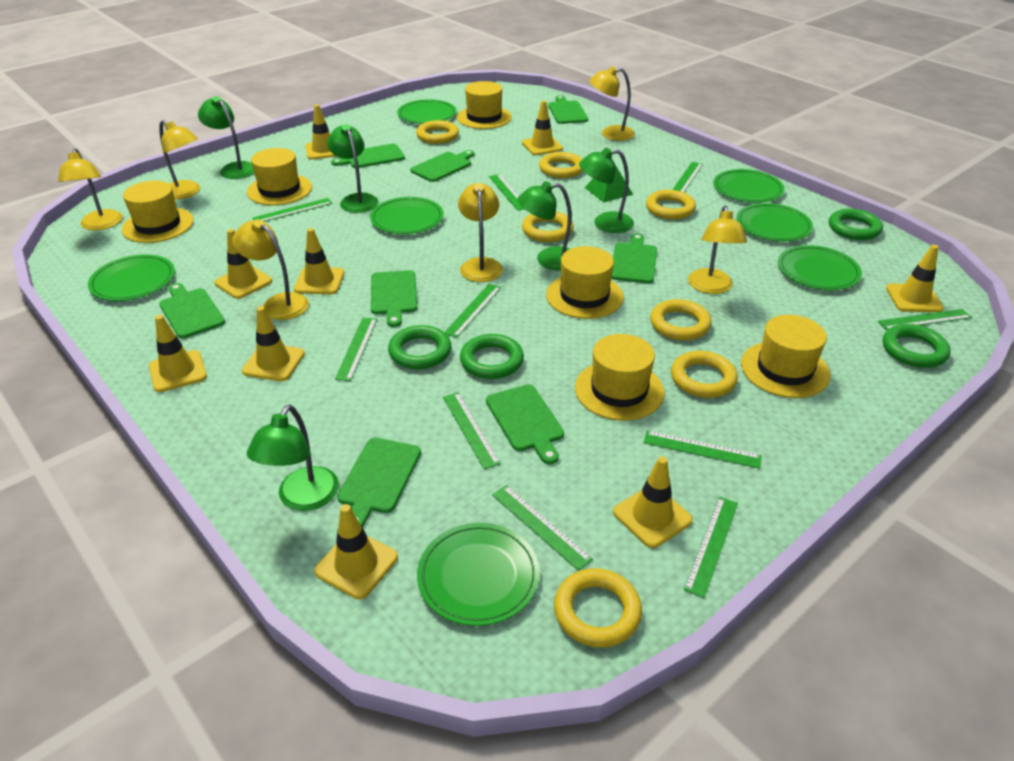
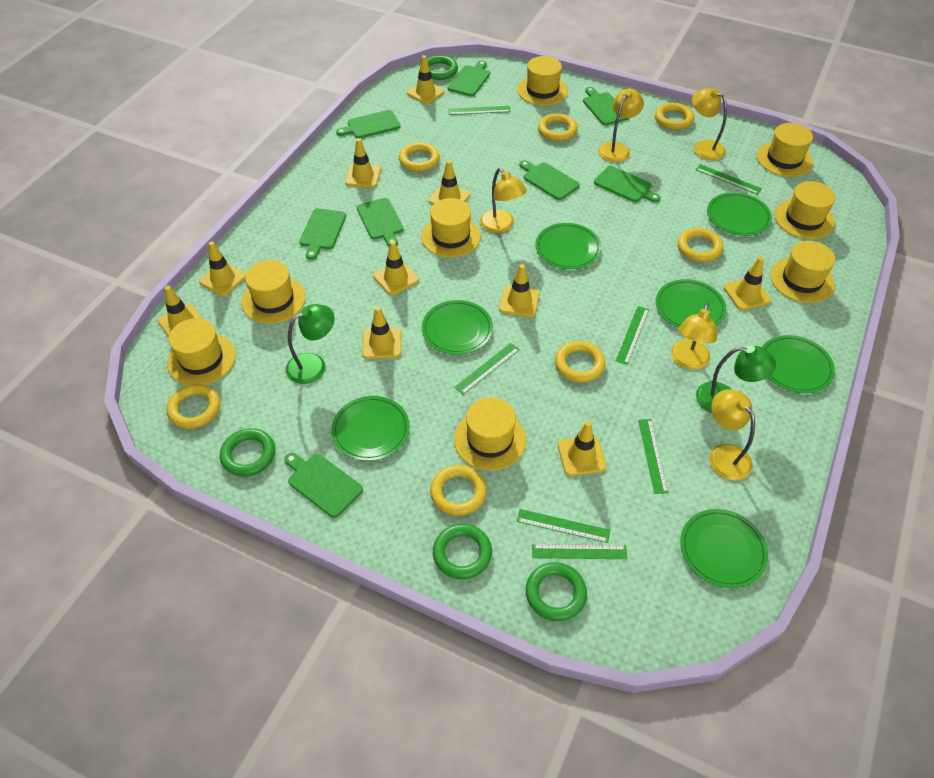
green lamp: 5 -> 2
green pyramid: 1 -> 0
green ruler: 10 -> 7
yellow hat: 6 -> 8
yellow lamp: 6 -> 5
yellow traffic cone: 9 -> 10

